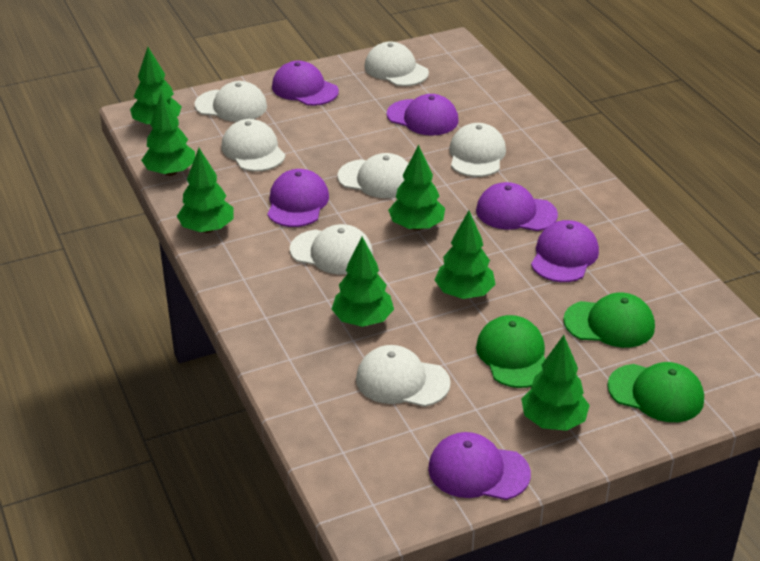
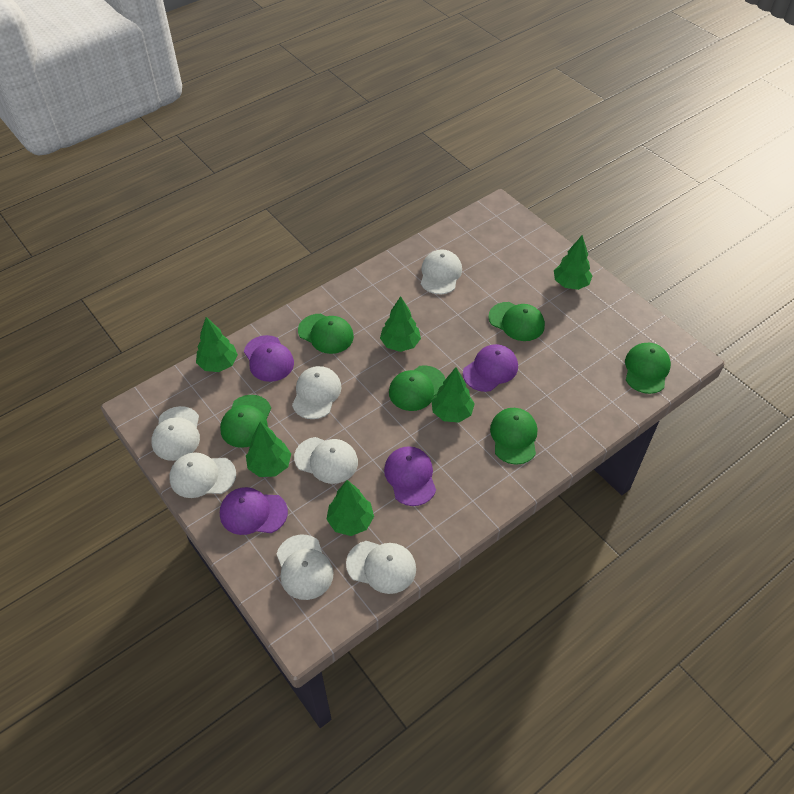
green cap: 3 -> 6
green tree: 7 -> 6
purple cap: 6 -> 4

